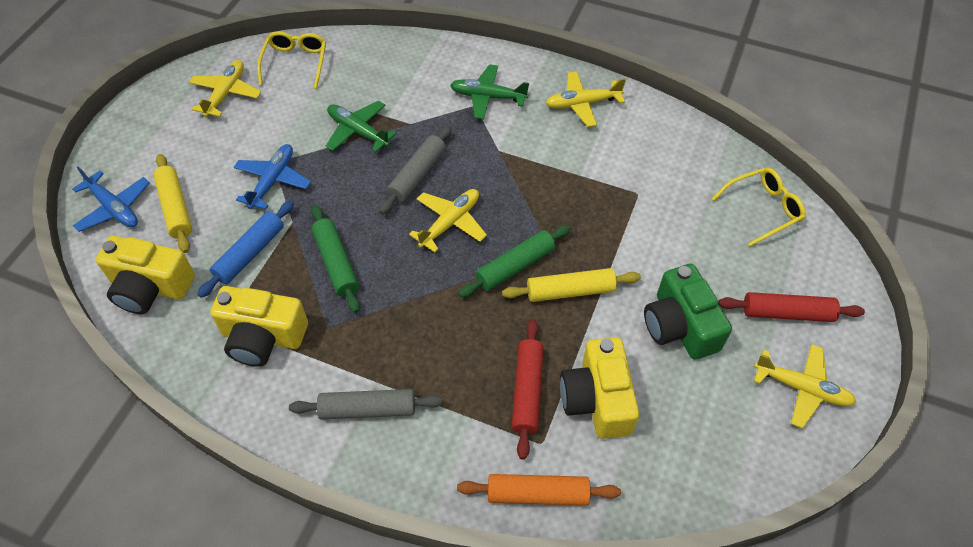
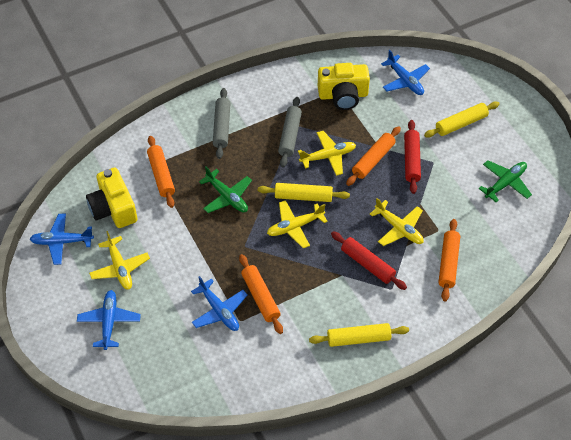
blue plane: 2 -> 4
blue rolling pin: 1 -> 0
green camera: 1 -> 0
green rolling pin: 2 -> 0
orange rolling pin: 1 -> 4
yellow camera: 3 -> 2
yellow glasses: 2 -> 0
yellow rolling pin: 2 -> 3

